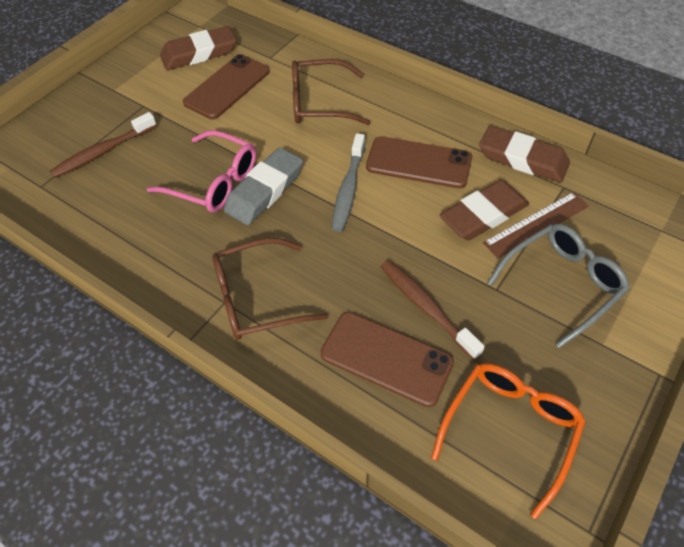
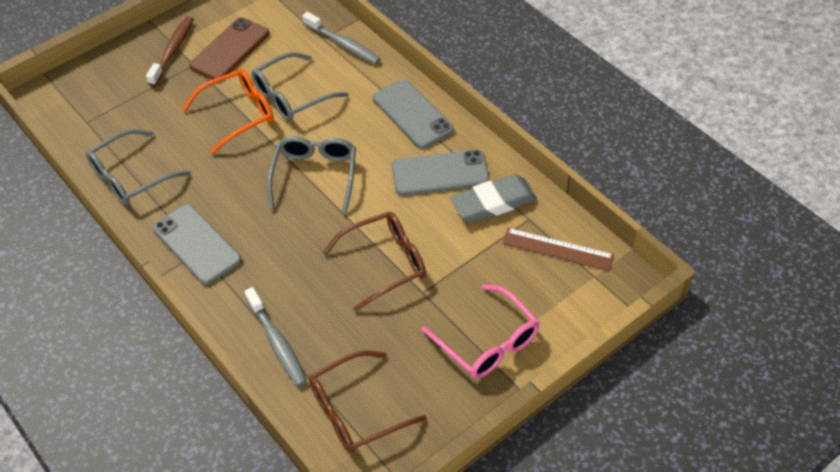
brown eraser: 3 -> 0
brown phone: 3 -> 1
brown toothbrush: 2 -> 1
grey glasses: 1 -> 3
grey phone: 0 -> 3
grey toothbrush: 1 -> 2

